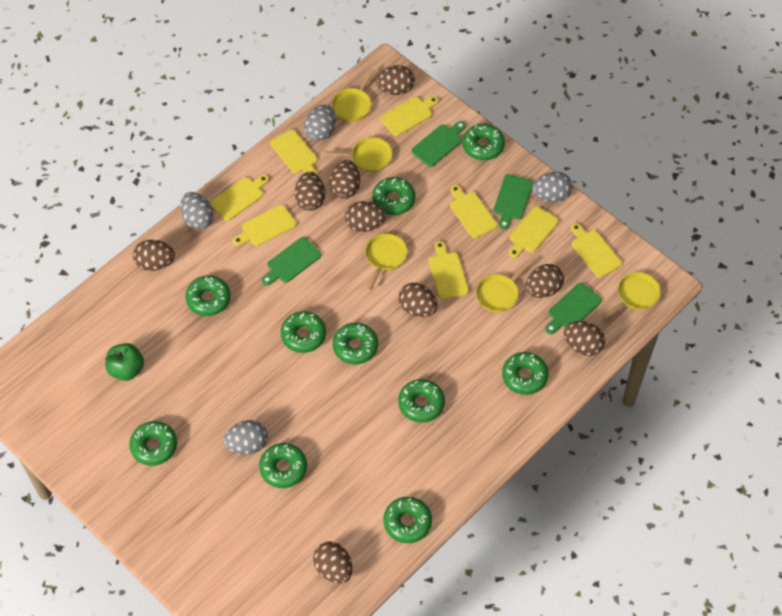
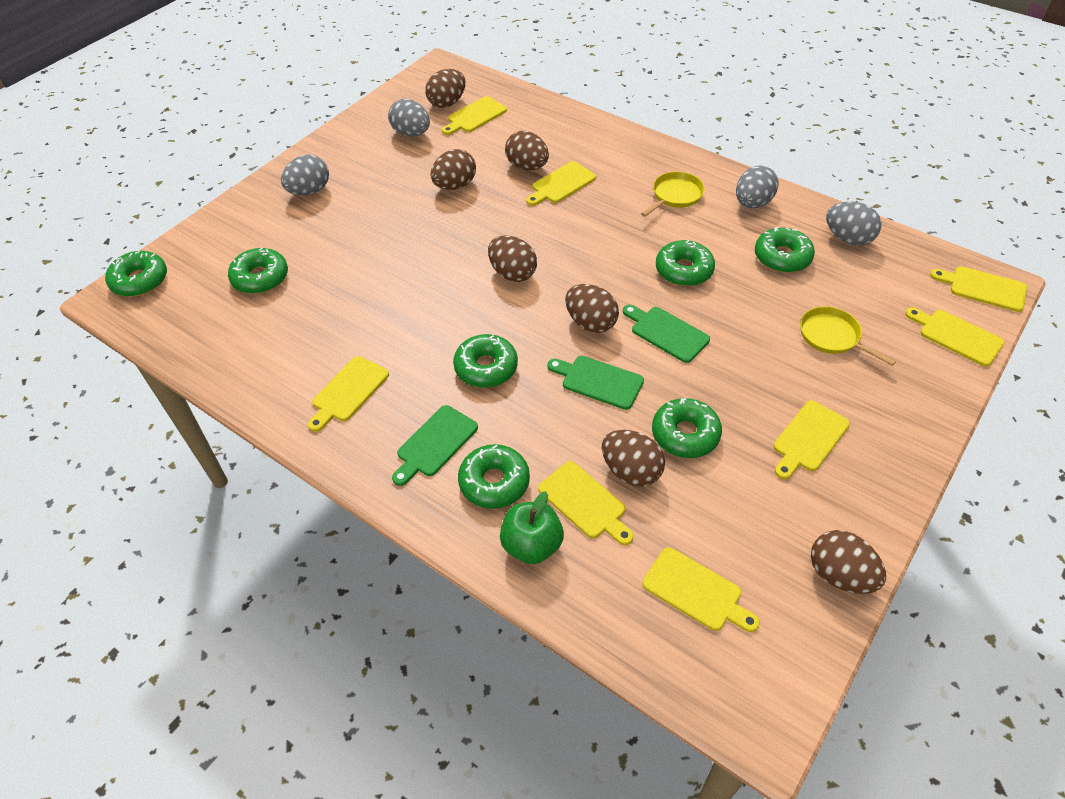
brown egg: 9 -> 7
green cutting board: 4 -> 3
green donut: 10 -> 7
yellow pan: 5 -> 2

